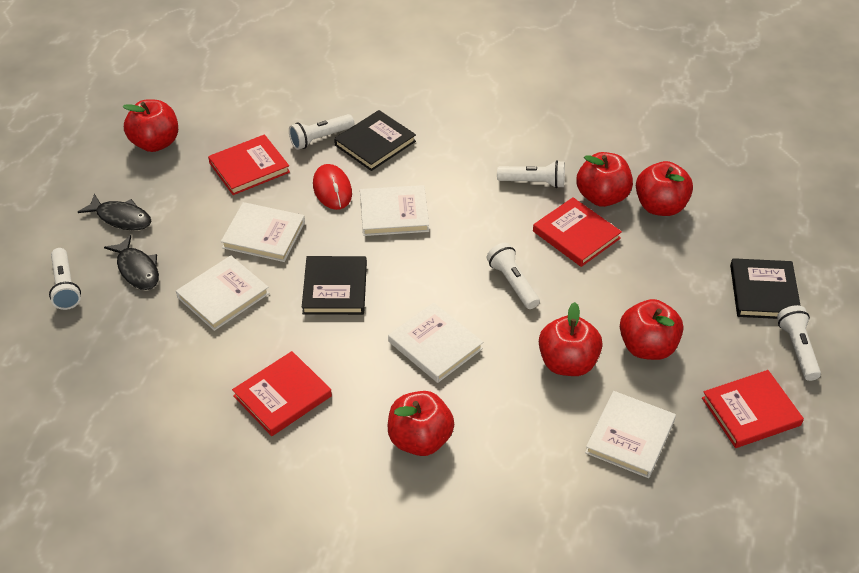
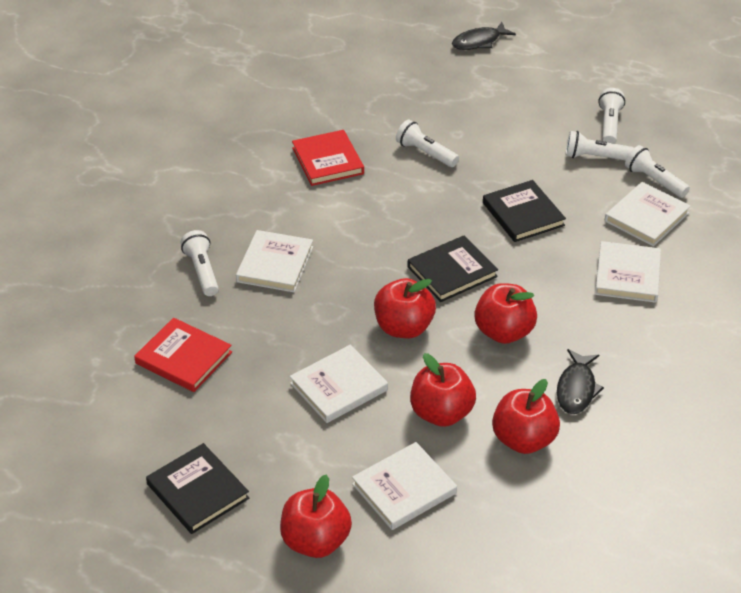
red apple: 6 -> 5
red book: 4 -> 2
red mouse: 1 -> 0

